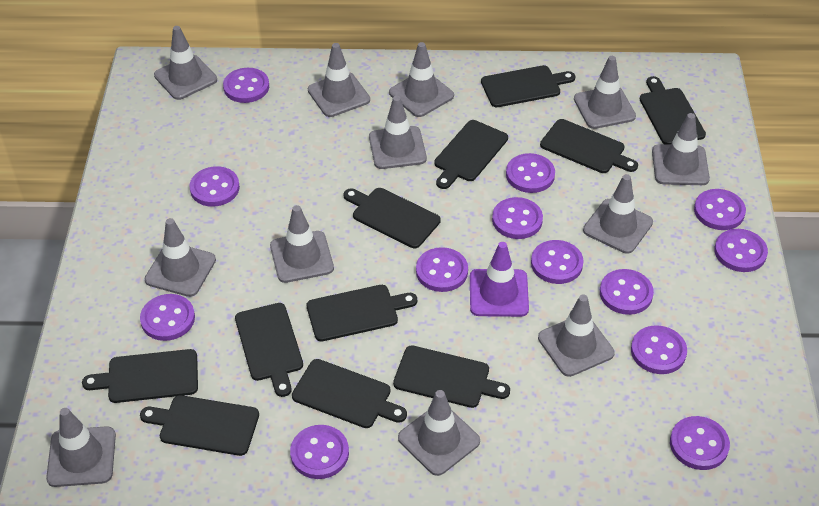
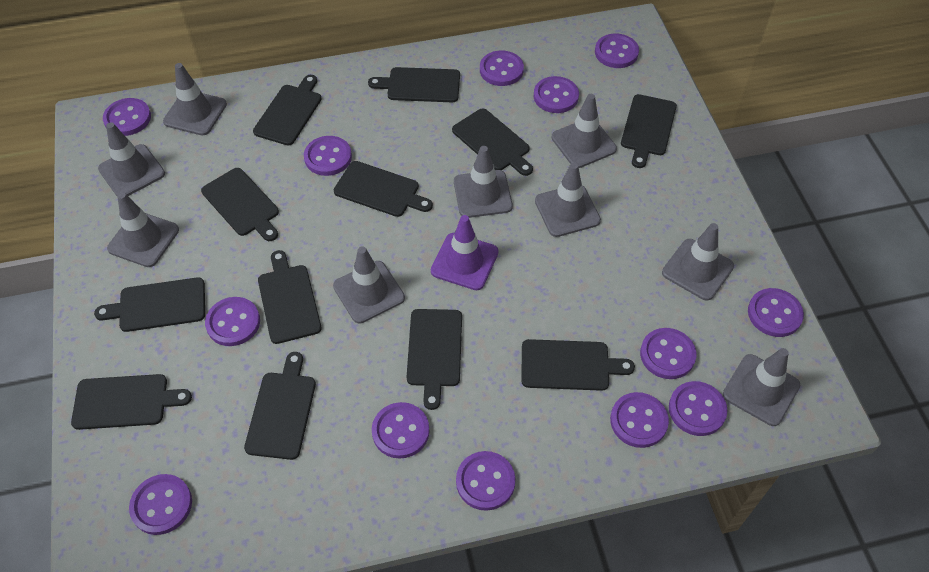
black cutting board: 11 -> 12
grey traffic cone: 12 -> 9

